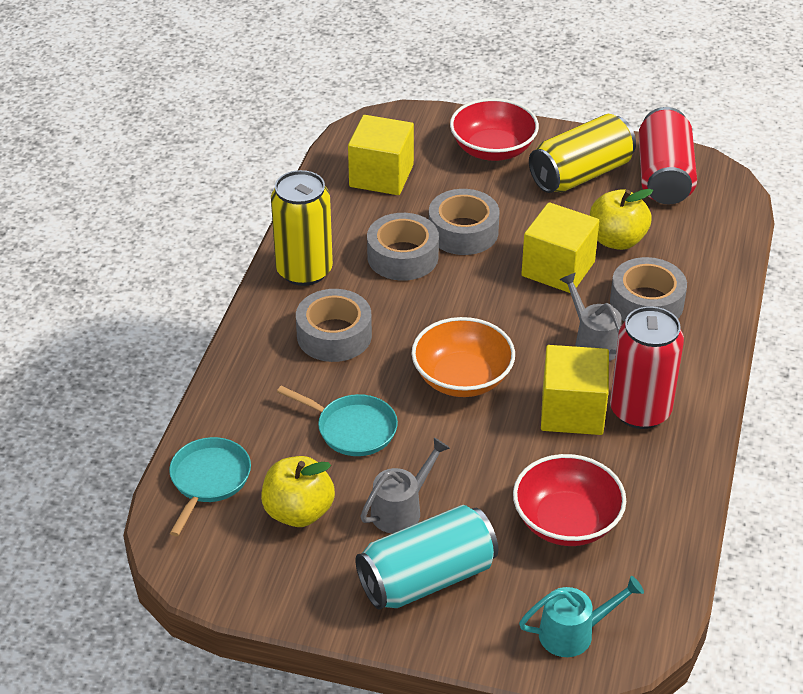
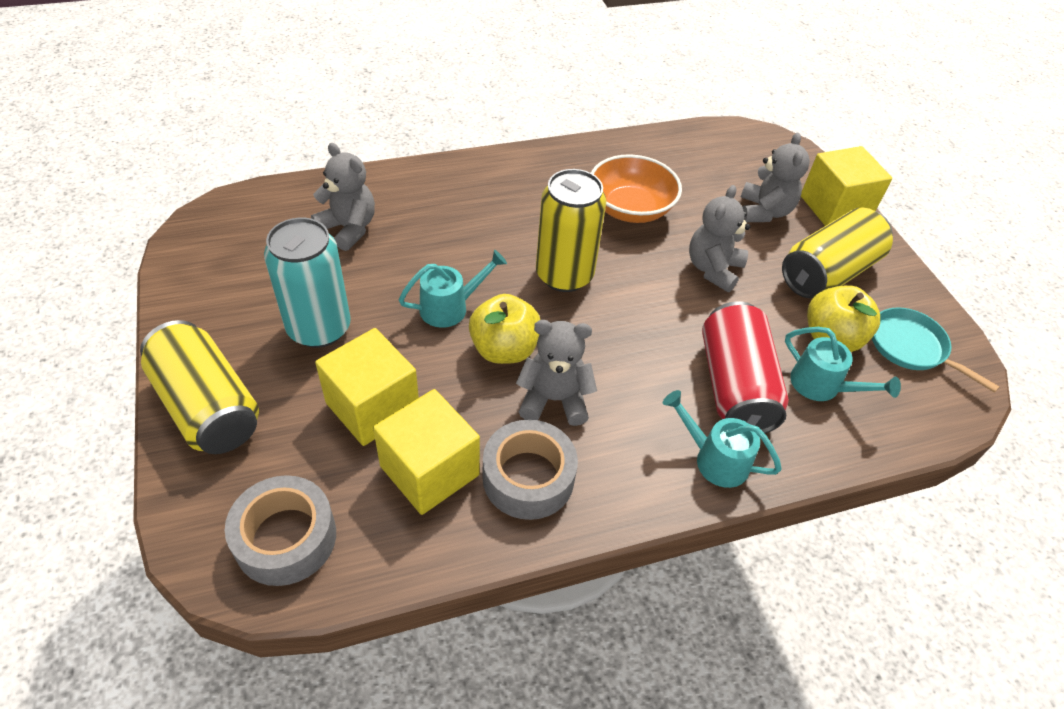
grey tape: 4 -> 2
grey teddy bear: 0 -> 4
grey watering can: 2 -> 0
red bowl: 2 -> 0
red can: 2 -> 1
turquoise pan: 2 -> 1
turquoise watering can: 1 -> 3
yellow can: 2 -> 3

